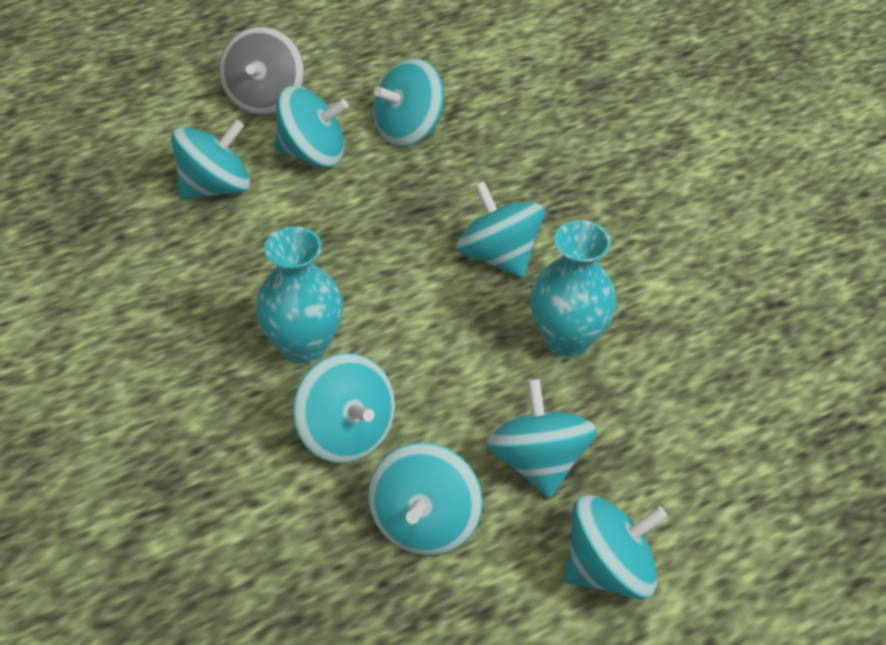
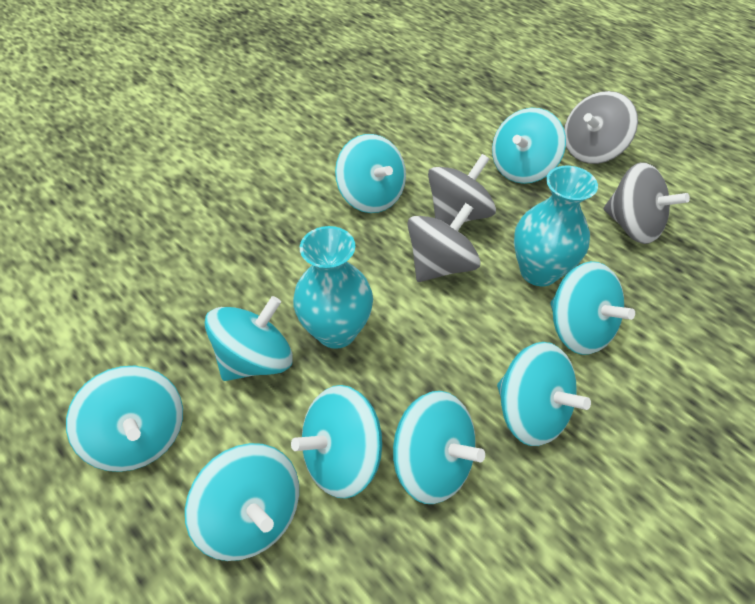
grey spinning top: 1 -> 4
turquoise spinning top: 8 -> 9

